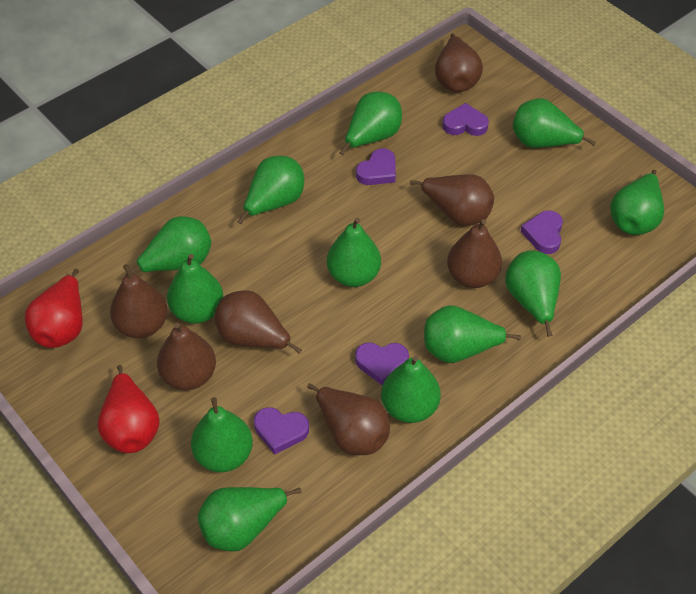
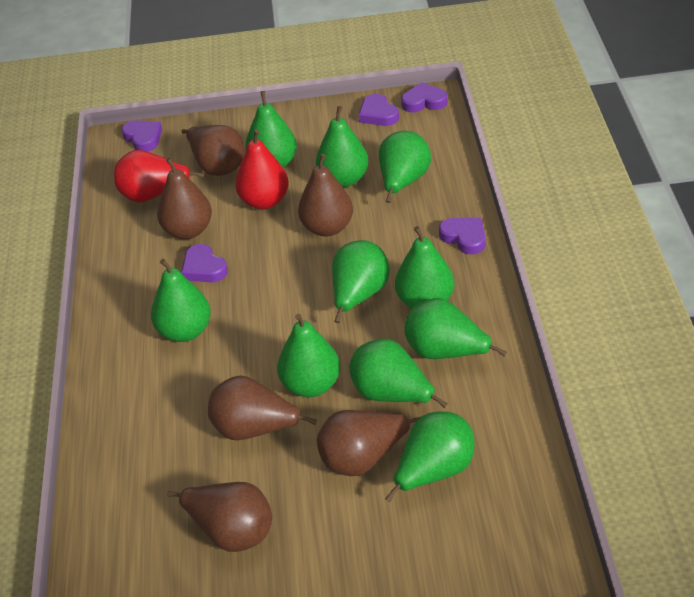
brown pear: 7 -> 6
green pear: 12 -> 10

